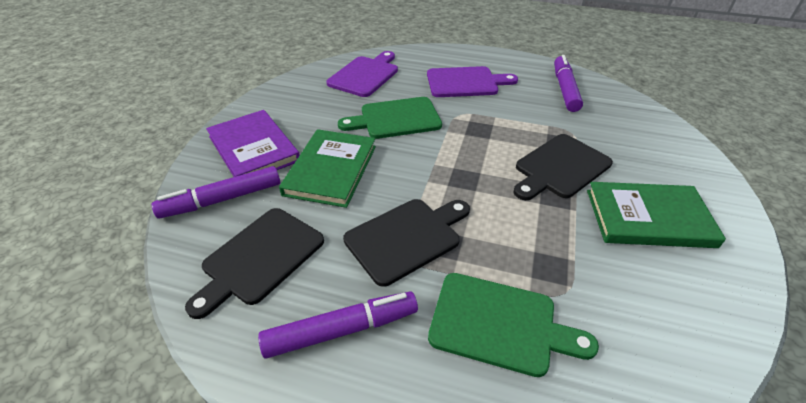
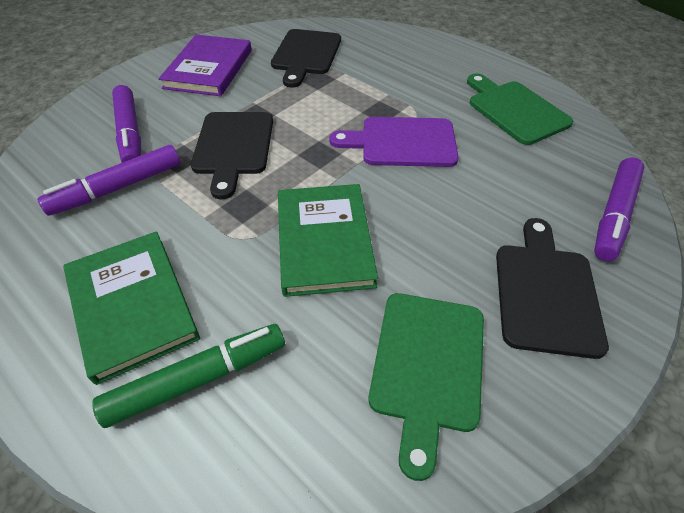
green marker: 0 -> 1
purple cutting board: 2 -> 1

